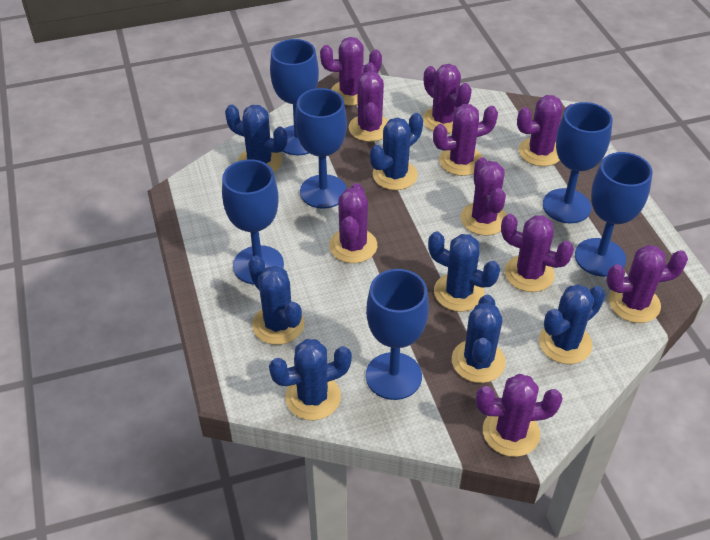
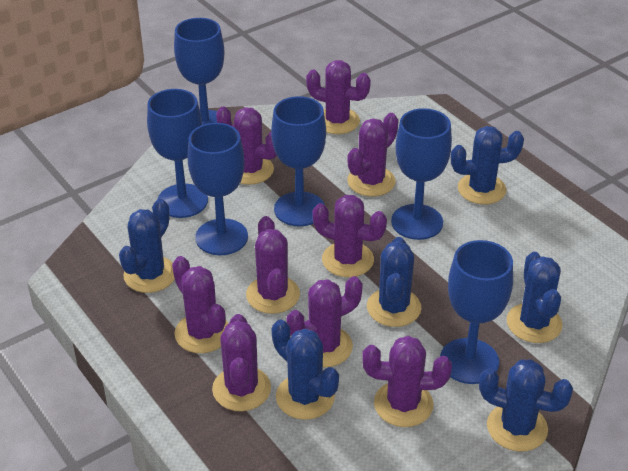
blue cactus: 7 -> 6
purple cactus: 10 -> 9

